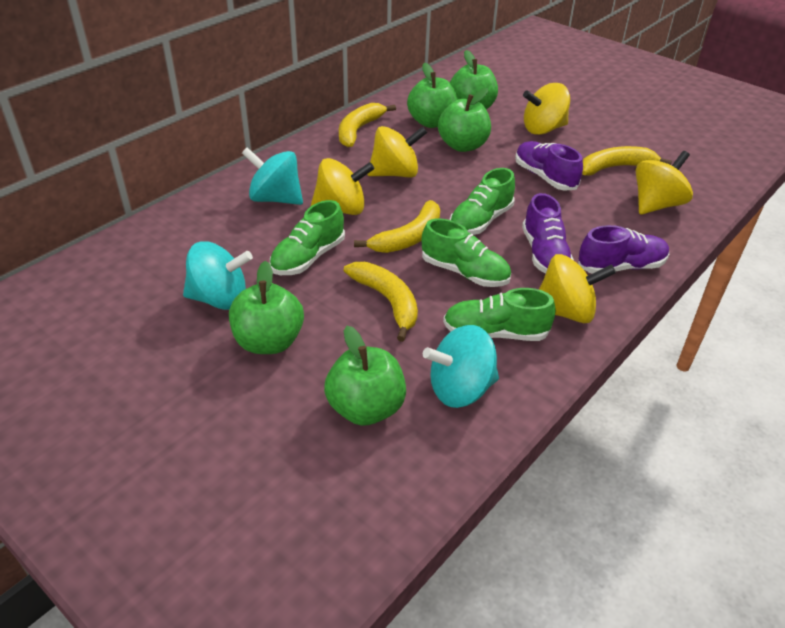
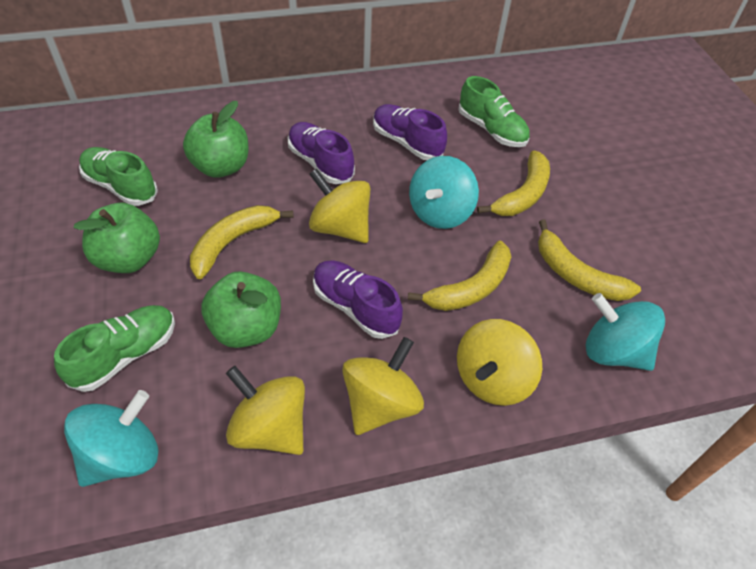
green apple: 5 -> 3
green shoe: 4 -> 3
yellow spinning top: 5 -> 4

